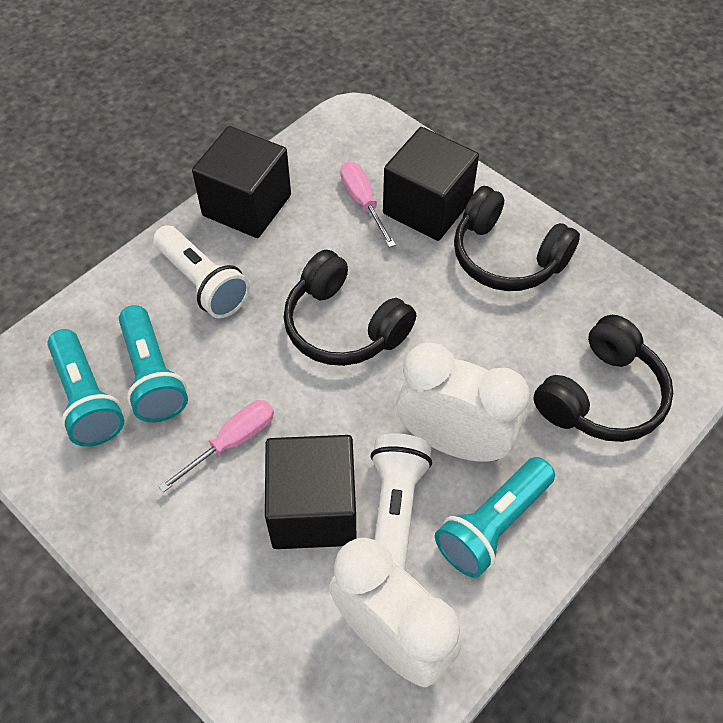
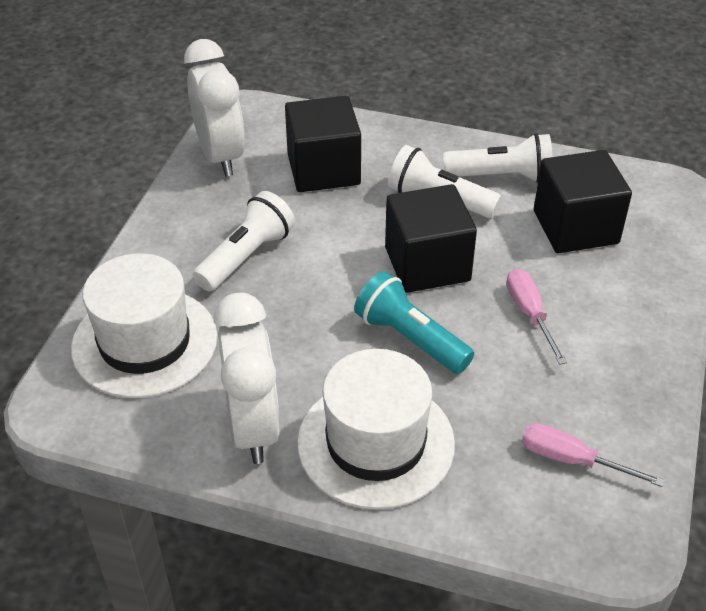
black headphones: 3 -> 0
turquoise flashlight: 3 -> 1
white flashlight: 2 -> 3
white hat: 0 -> 2

